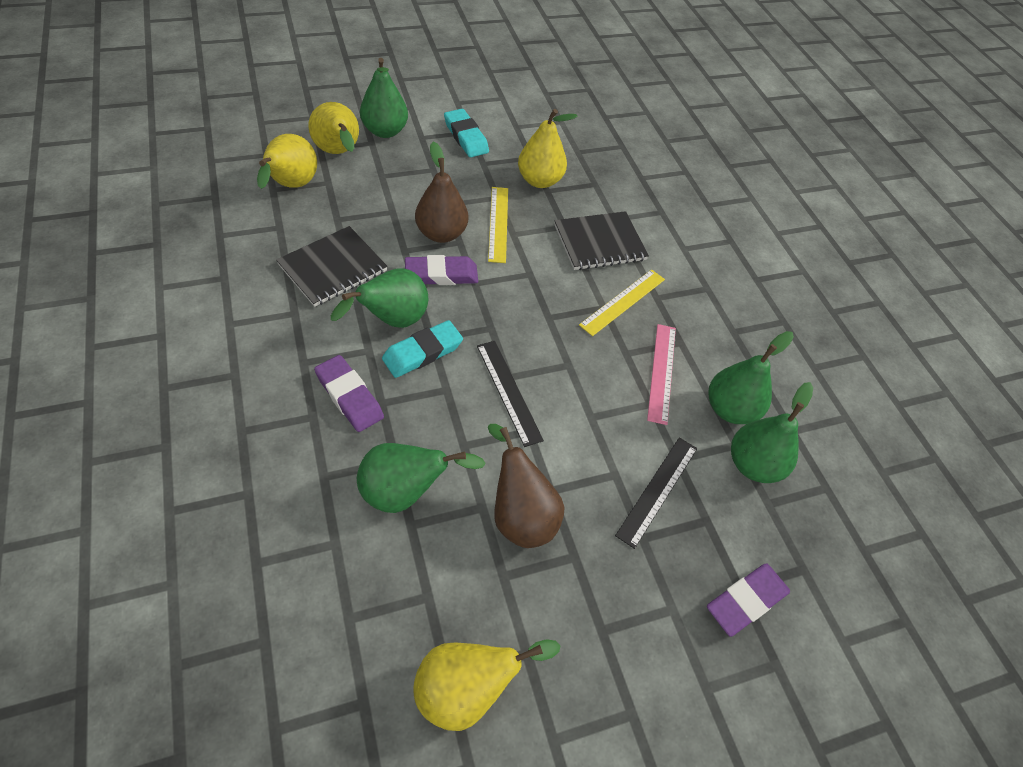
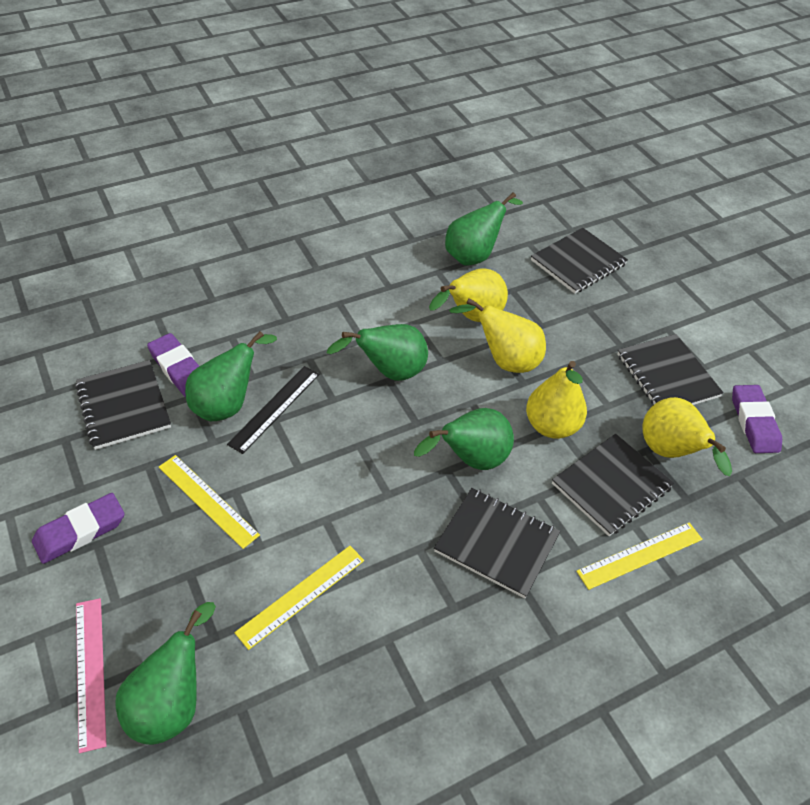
black notebook: 2 -> 5
black ruler: 2 -> 1
brown pear: 2 -> 0
turquoise eraser: 2 -> 0
yellow ruler: 2 -> 3

